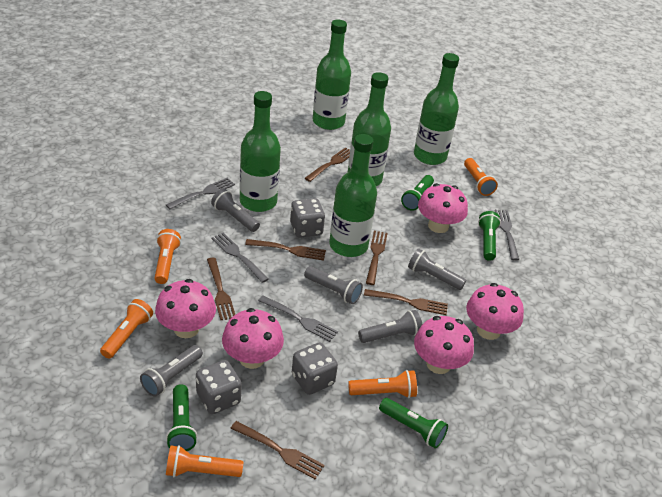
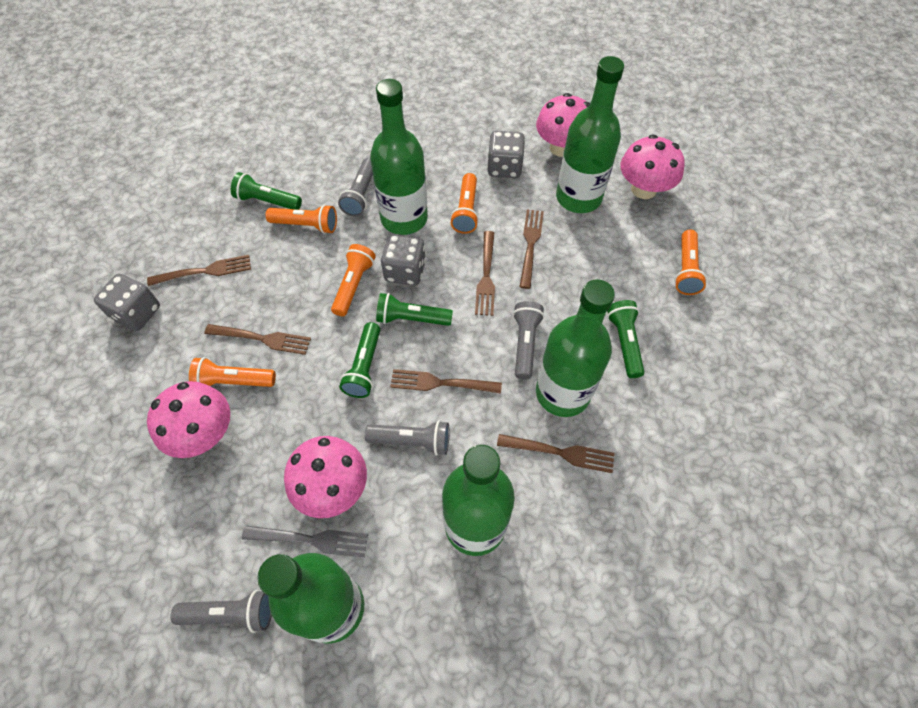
grey flashlight: 5 -> 4
grey fork: 4 -> 1
pink mushroom: 5 -> 4

